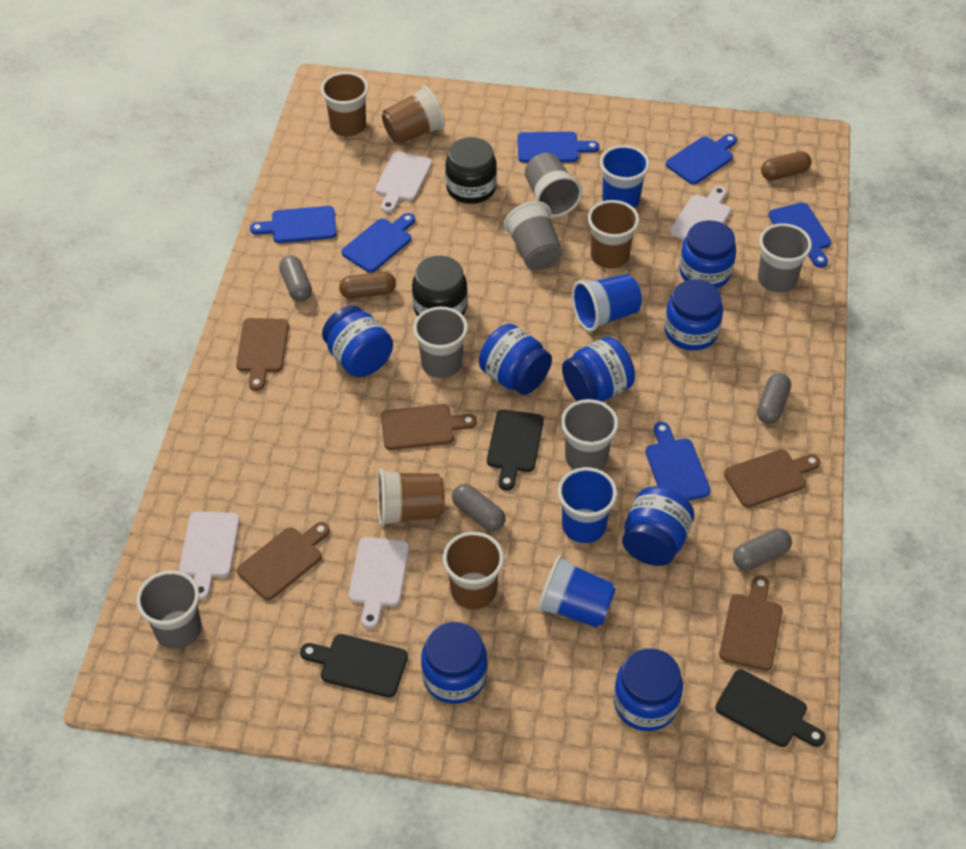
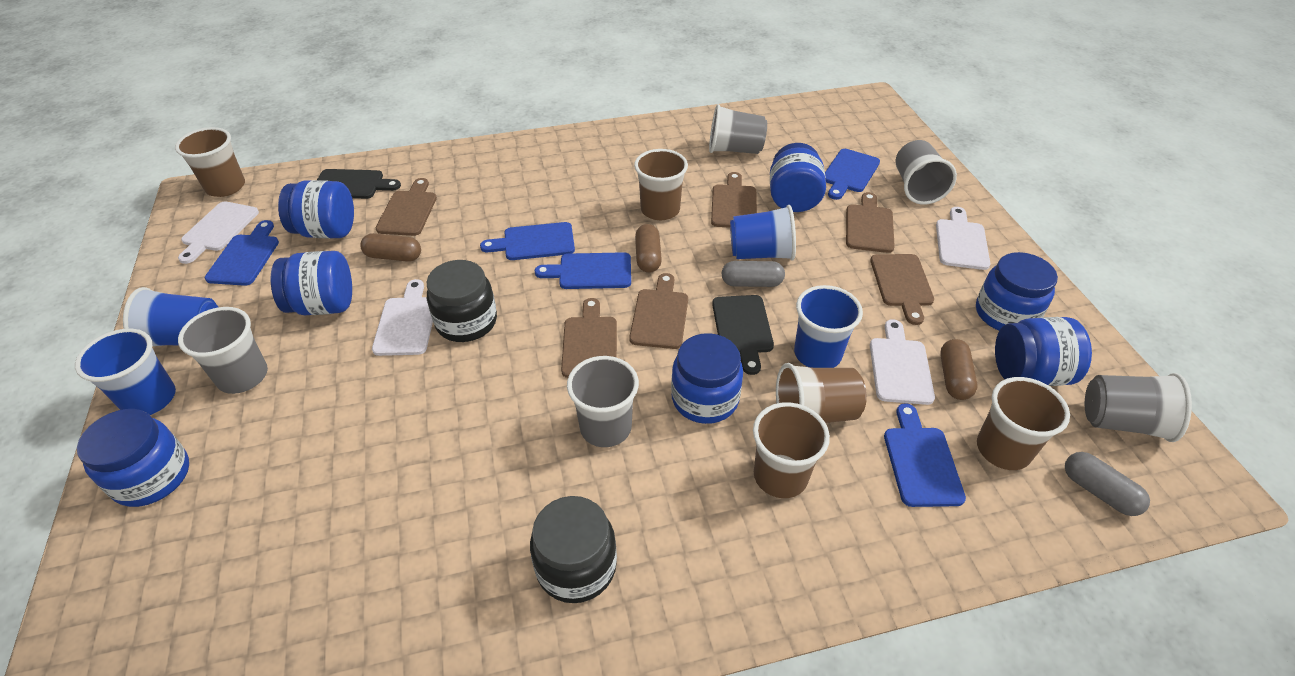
black cutting board: 3 -> 2
blue cutting board: 6 -> 5
blue jar: 8 -> 7
brown capsule: 2 -> 3
brown cutting board: 5 -> 6
grey capsule: 4 -> 2
grey cup: 6 -> 5

